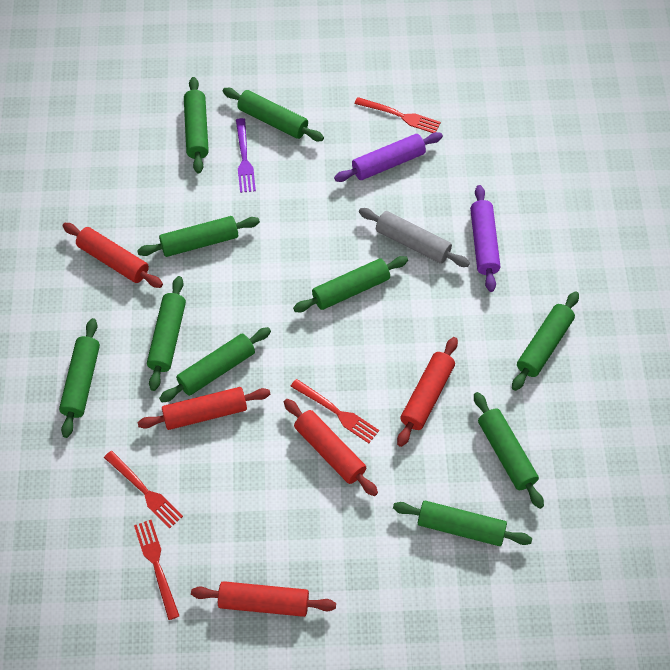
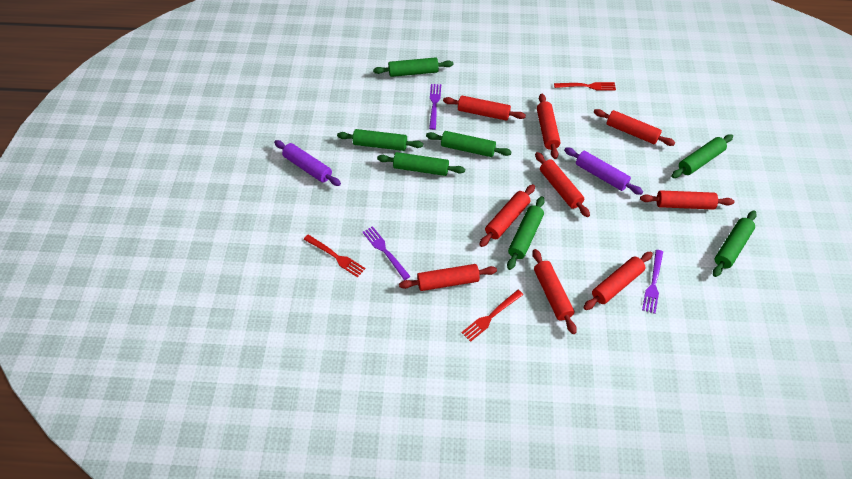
green rolling pin: 10 -> 7
grey rolling pin: 1 -> 0
purple fork: 1 -> 3
red fork: 4 -> 3
red rolling pin: 5 -> 9

